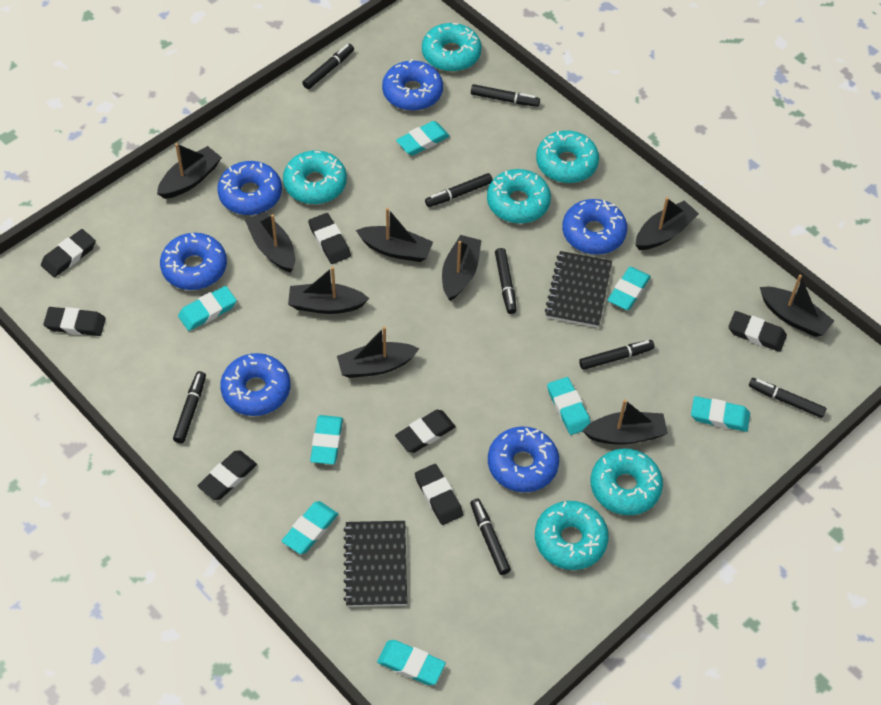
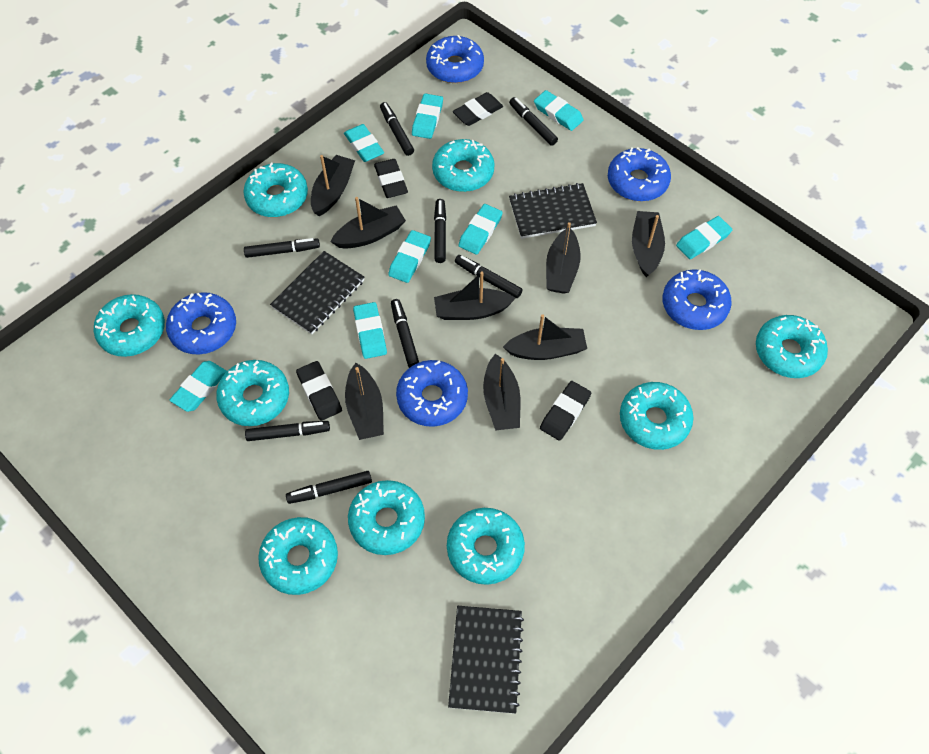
black boat: 9 -> 8
black eraser: 7 -> 4
black notebook: 2 -> 3
blue donut: 6 -> 5
turquoise donut: 6 -> 9

